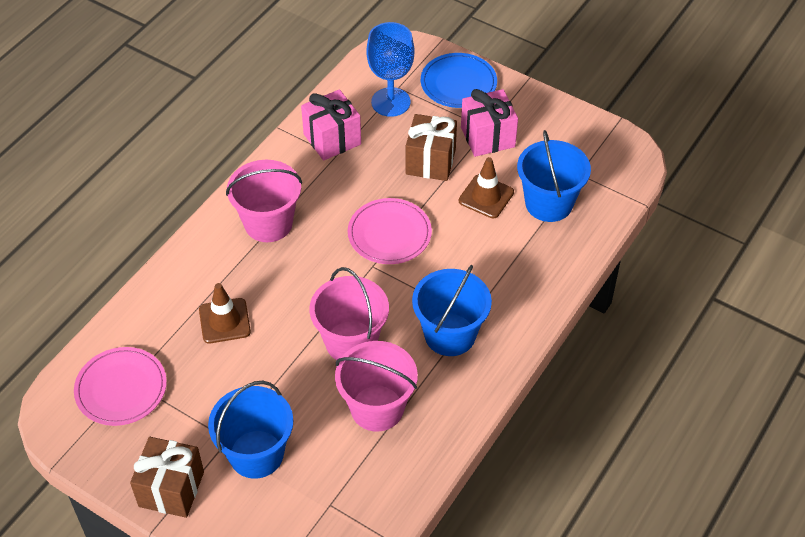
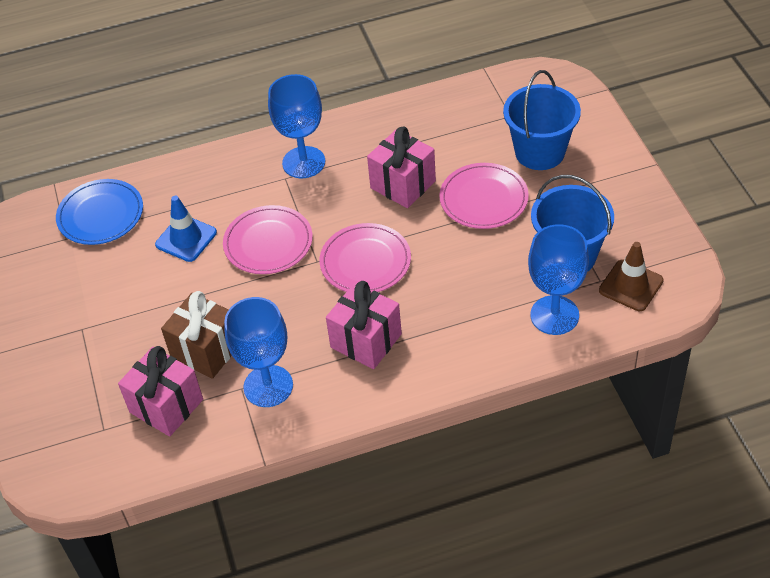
blue bucket: 3 -> 2
blue goblet: 1 -> 3
blue traffic cone: 0 -> 1
brown gift: 2 -> 1
brown traffic cone: 2 -> 1
pink bucket: 3 -> 0
pink gift: 2 -> 3
pink plate: 2 -> 3

